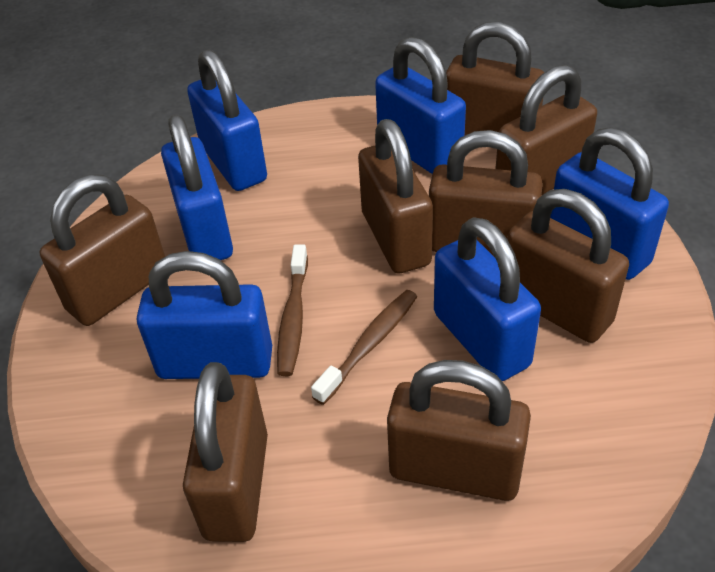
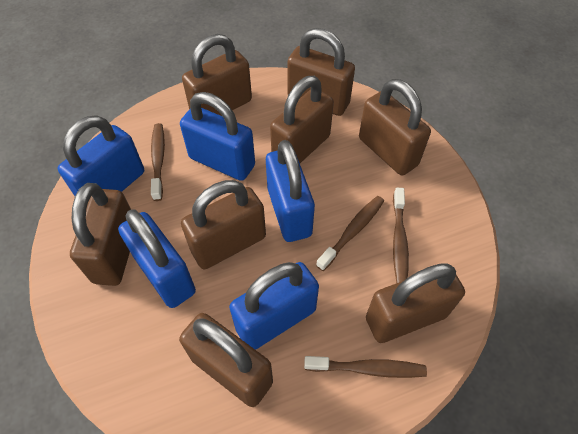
blue padlock: 6 -> 5
brown toothbrush: 2 -> 4

